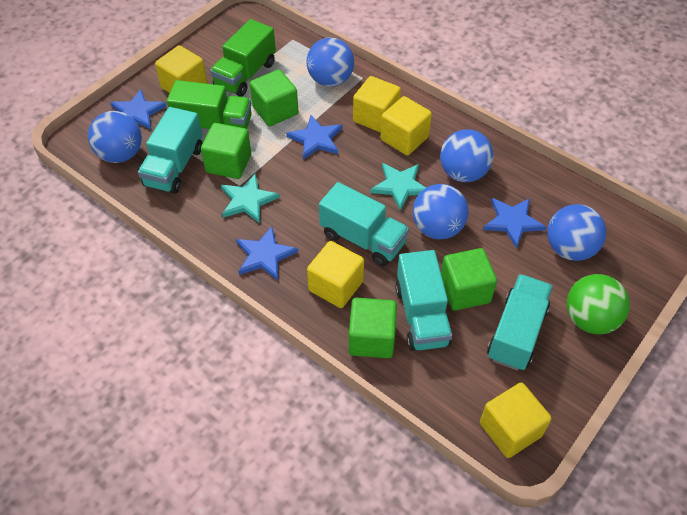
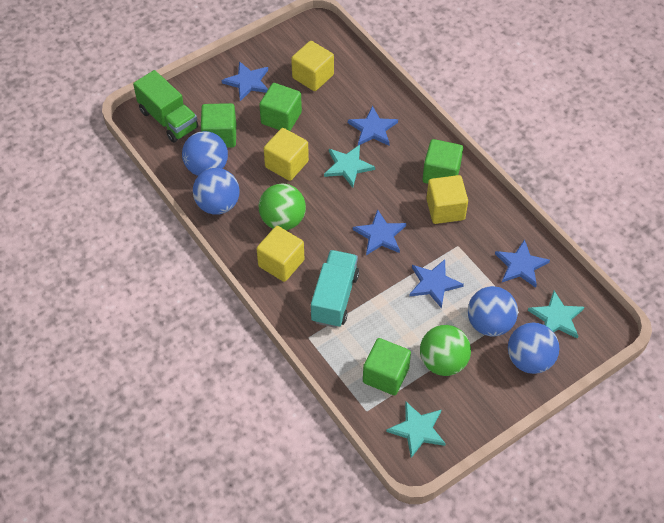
blue ball: 5 -> 4
blue star: 4 -> 5
green ball: 1 -> 2
green truck: 2 -> 1
turquoise star: 2 -> 3
turquoise truck: 4 -> 1
yellow cube: 5 -> 4

